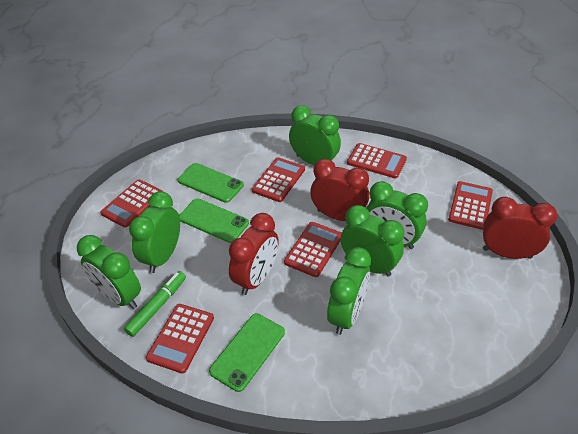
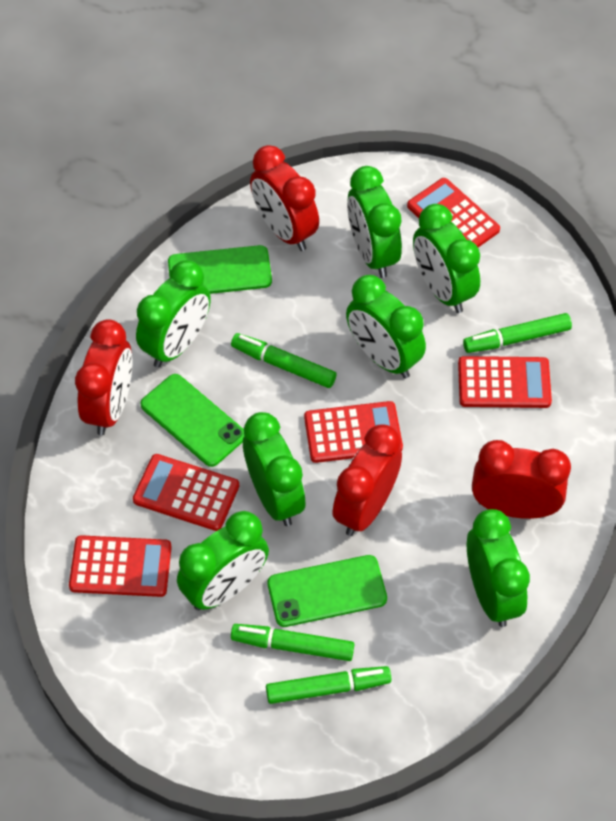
green clock: 6 -> 7
green marker: 1 -> 4
red calculator: 6 -> 5
red clock: 3 -> 4

